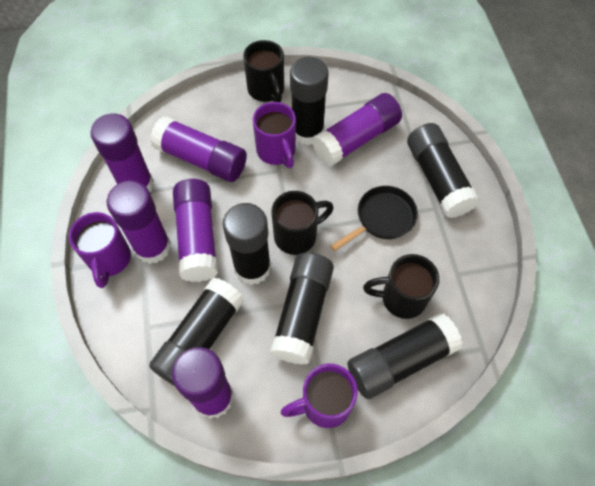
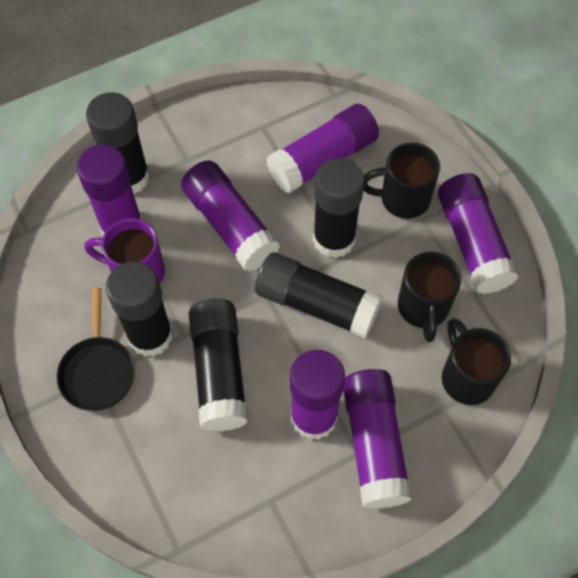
black glue stick: 6 -> 5
purple mug: 3 -> 1

